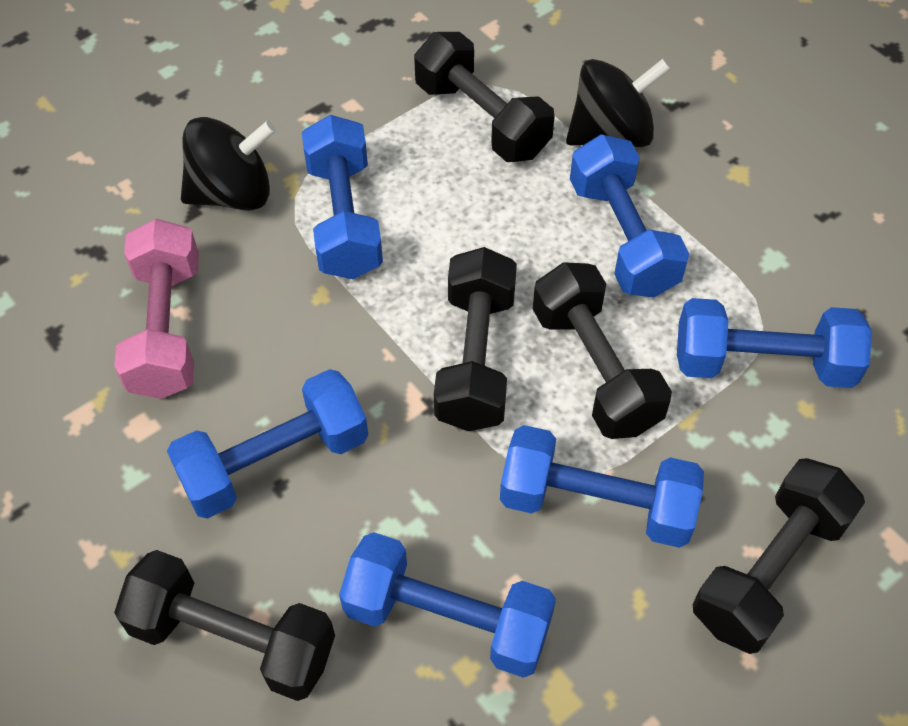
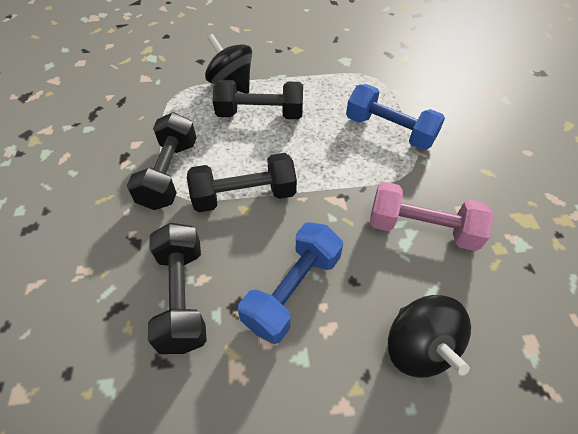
black dumbbell: 5 -> 4
blue dumbbell: 6 -> 2

